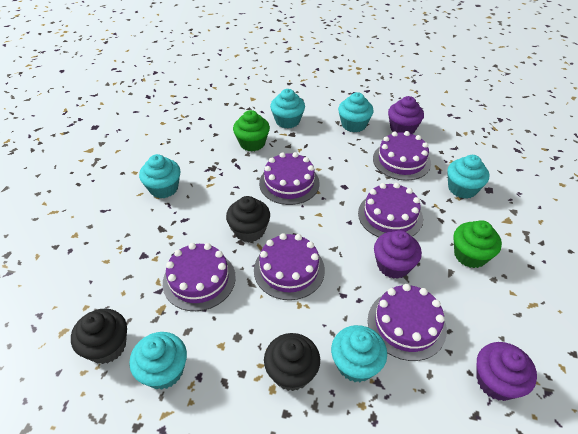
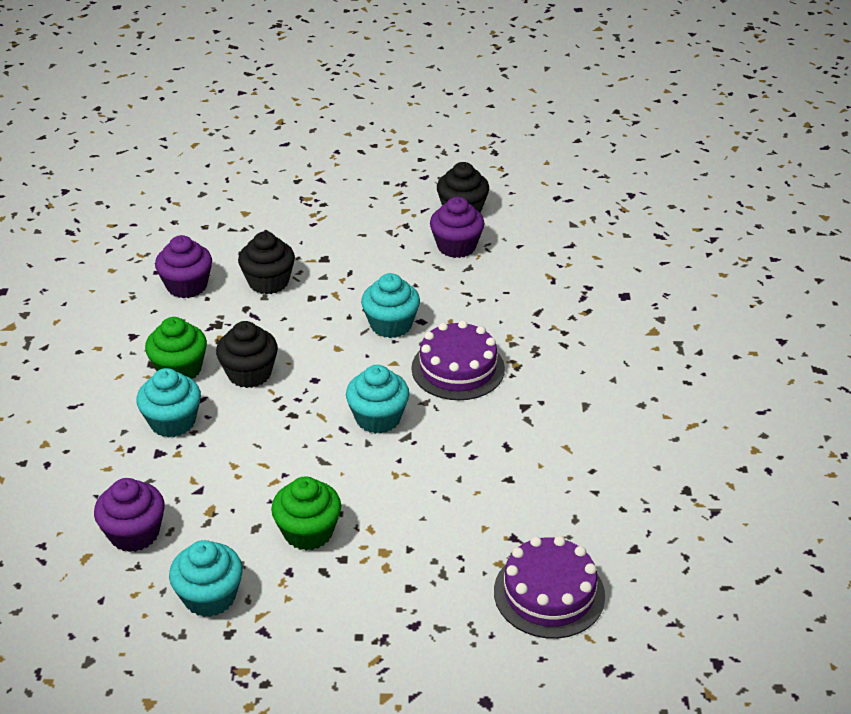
purple cake: 6 -> 2
turquoise cupcake: 6 -> 4

